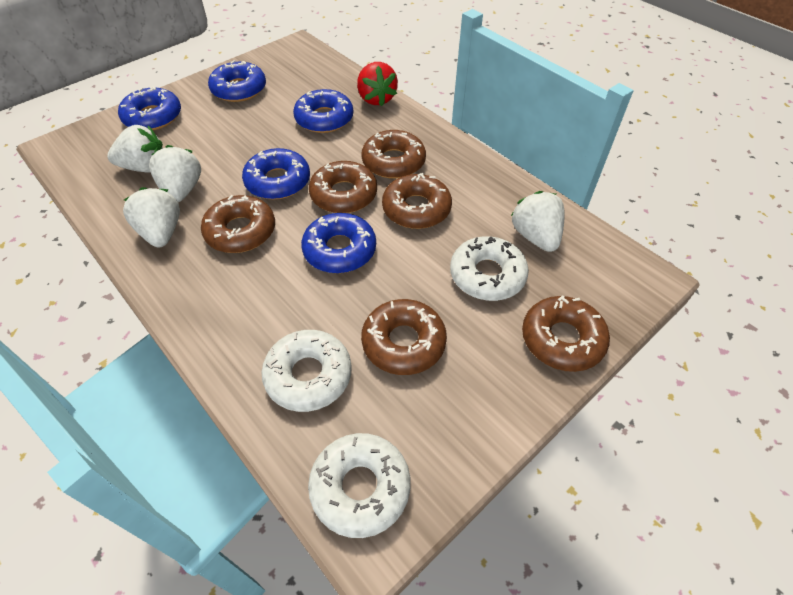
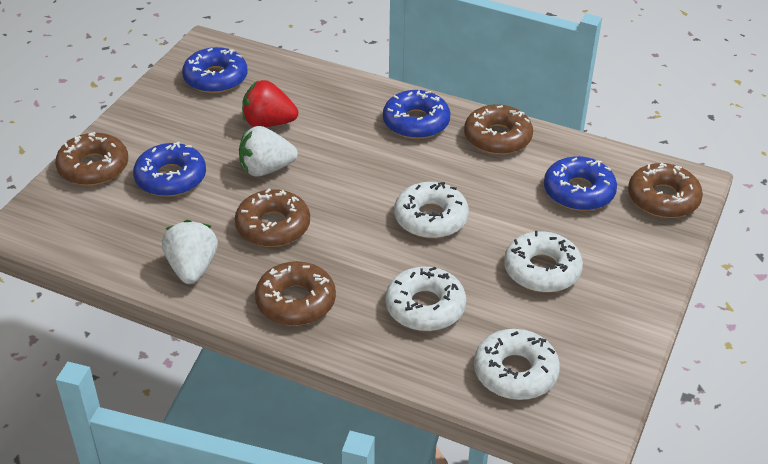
blue donut: 5 -> 4
brown donut: 6 -> 5
white donut: 3 -> 4
white strawberry: 4 -> 2

